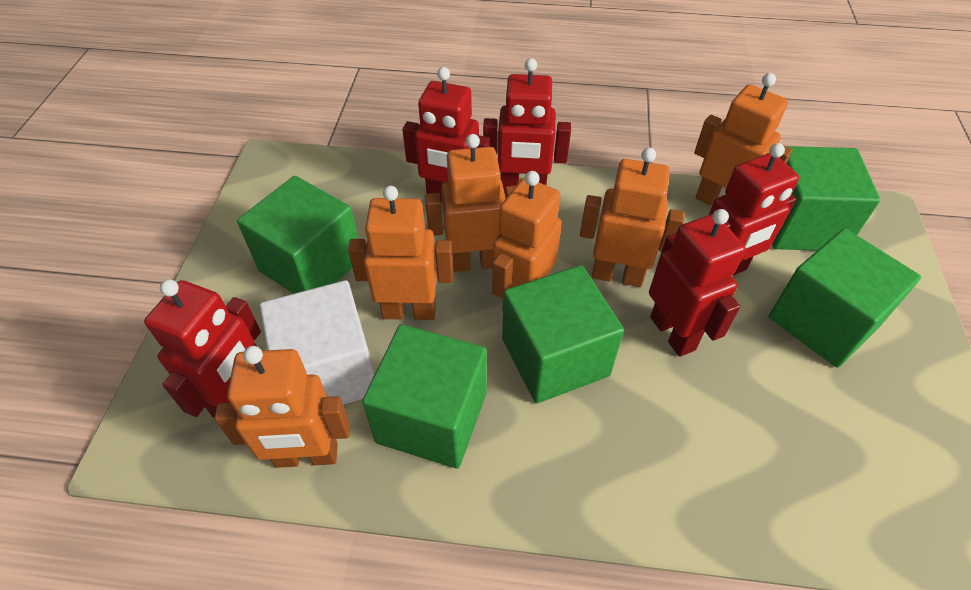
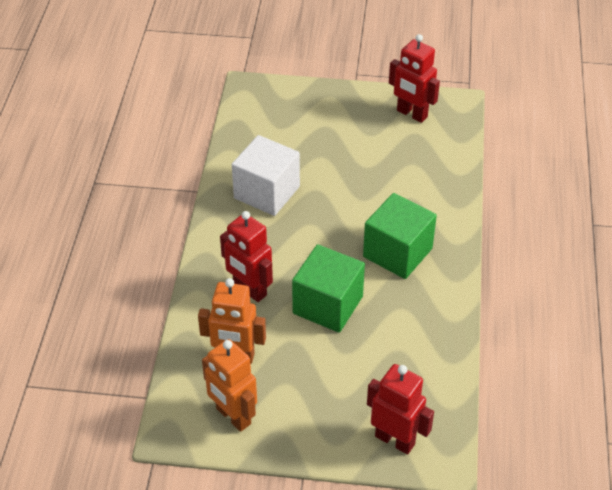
green cube: 5 -> 2
orange robot: 6 -> 2
red robot: 5 -> 3

